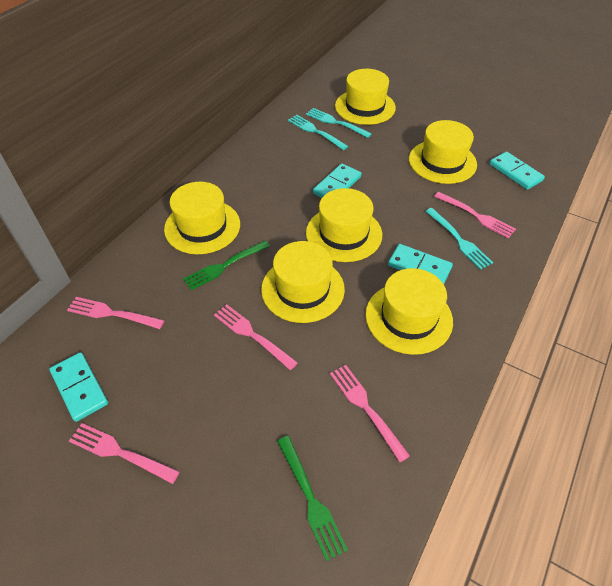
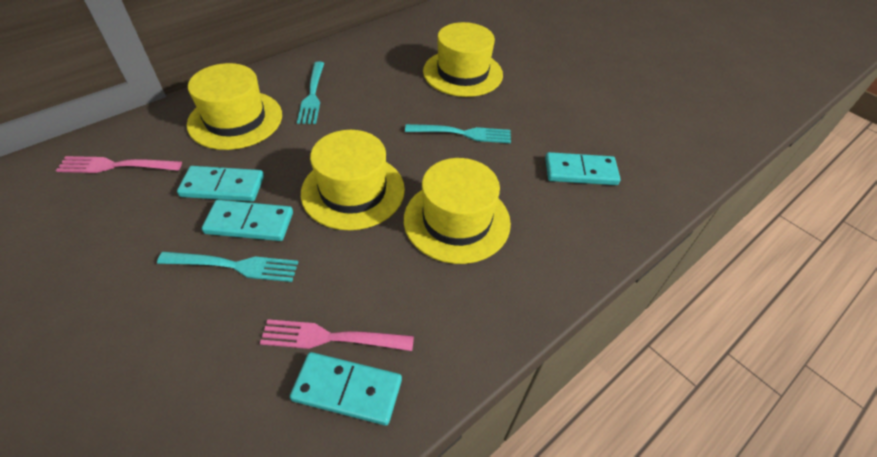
green fork: 2 -> 0
pink fork: 5 -> 2
yellow hat: 6 -> 4

